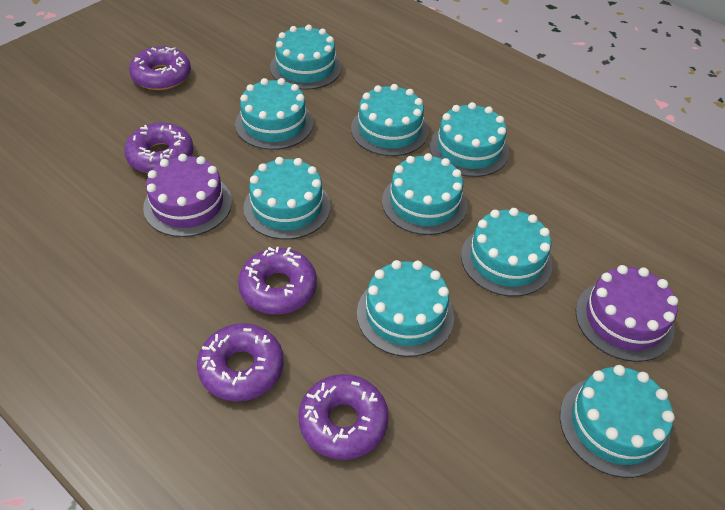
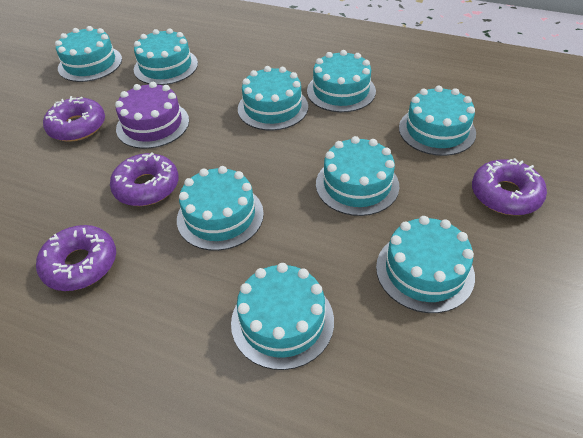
purple cake: 2 -> 1
purple donut: 5 -> 4

